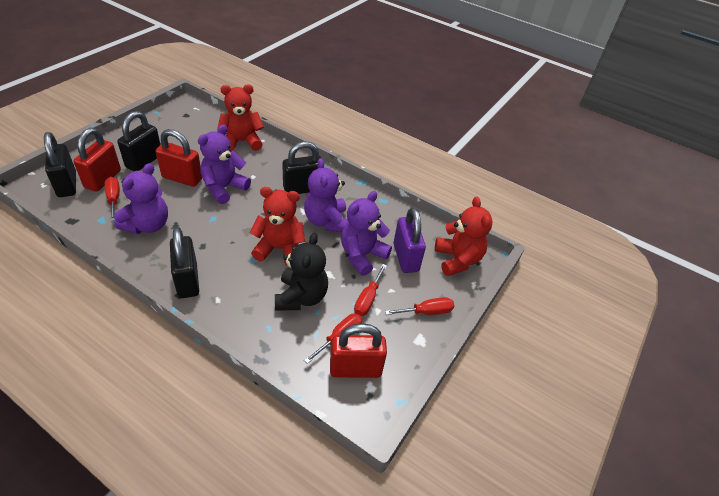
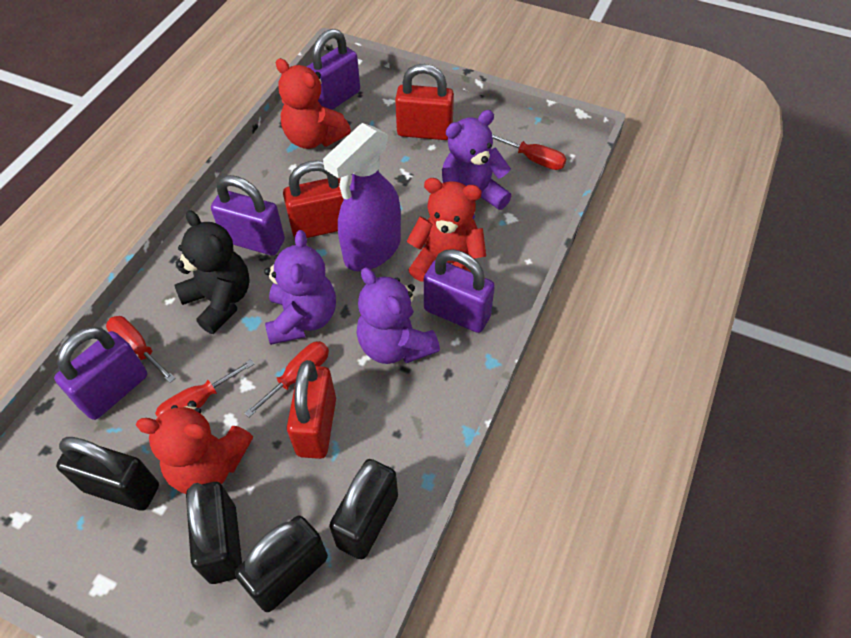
purple padlock: 1 -> 4
purple spray bottle: 0 -> 1
purple teddy bear: 4 -> 3

